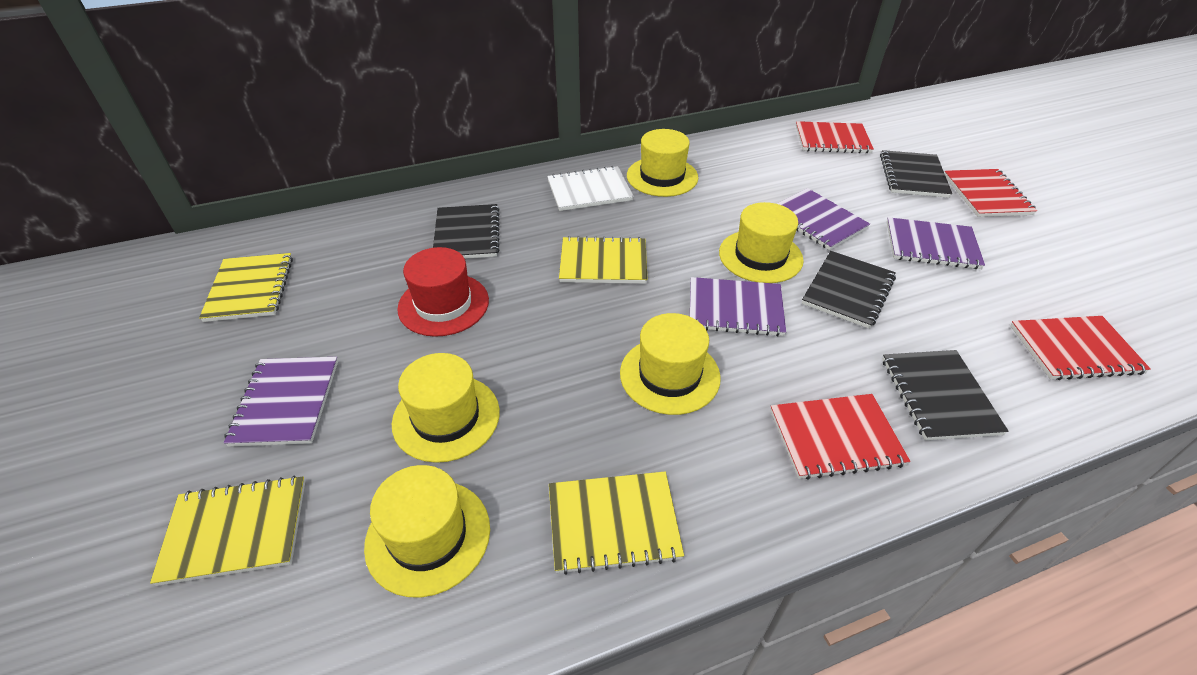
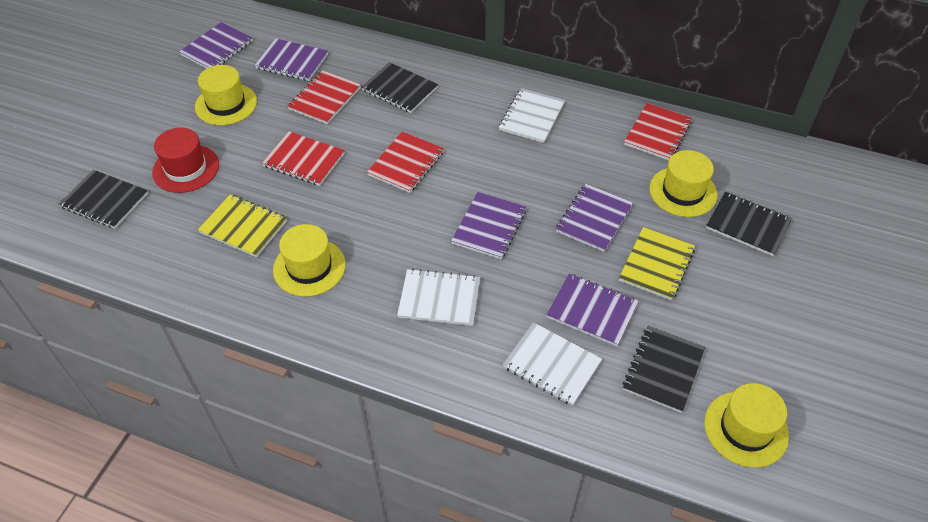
purple notebook: 4 -> 5
white notebook: 1 -> 3
yellow hat: 5 -> 4
yellow notebook: 4 -> 2

